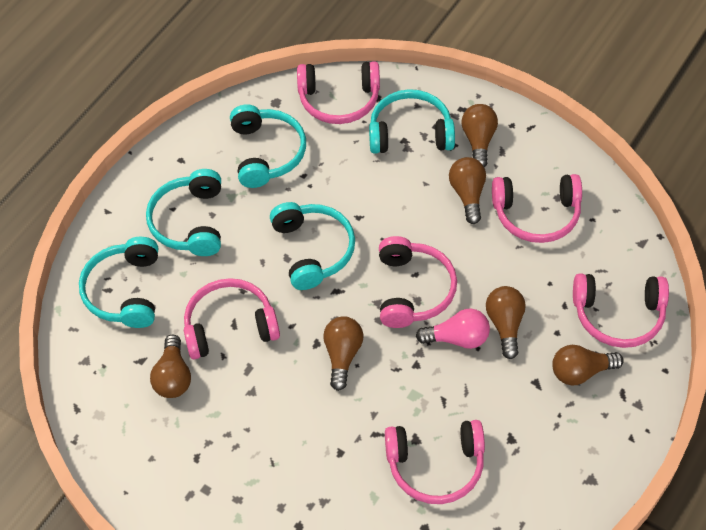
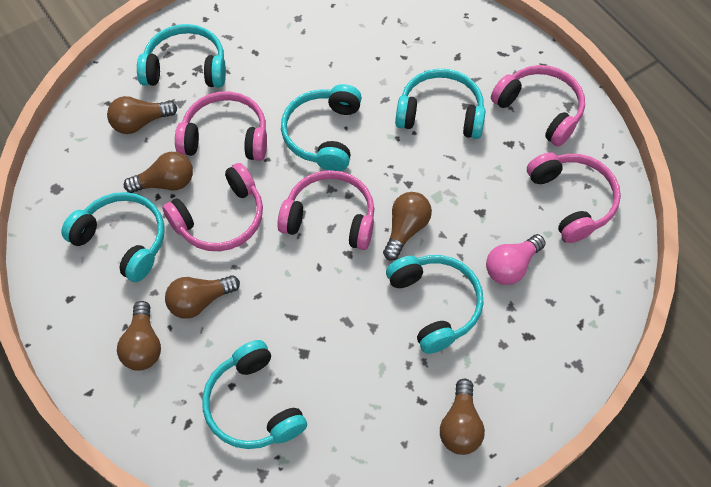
pink headphones: 6 -> 5
turquoise headphones: 5 -> 6

